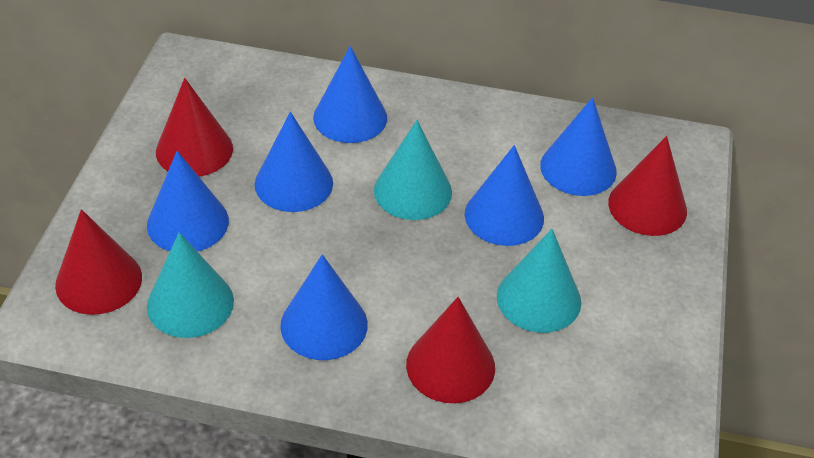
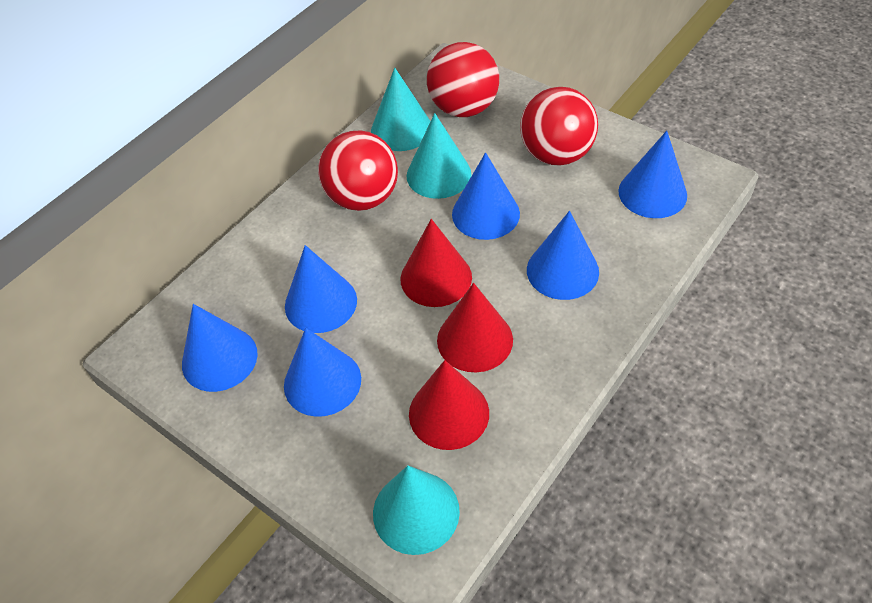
red ball: 0 -> 3
red cone: 4 -> 3

